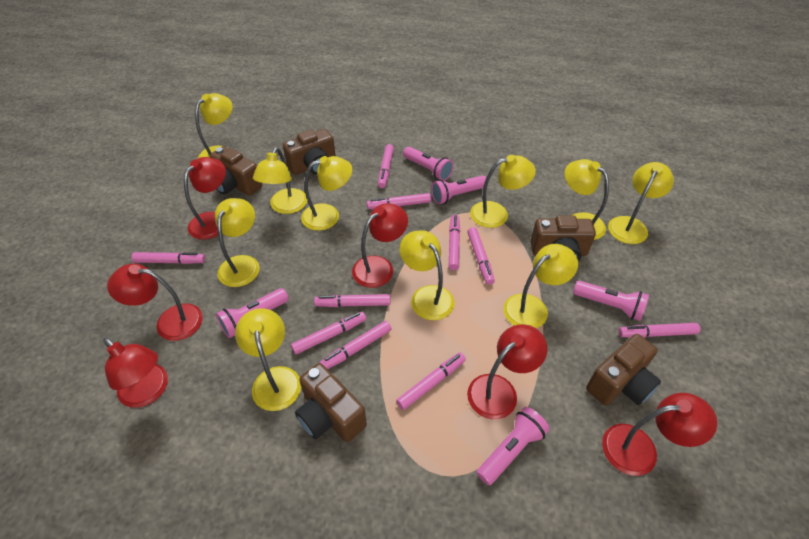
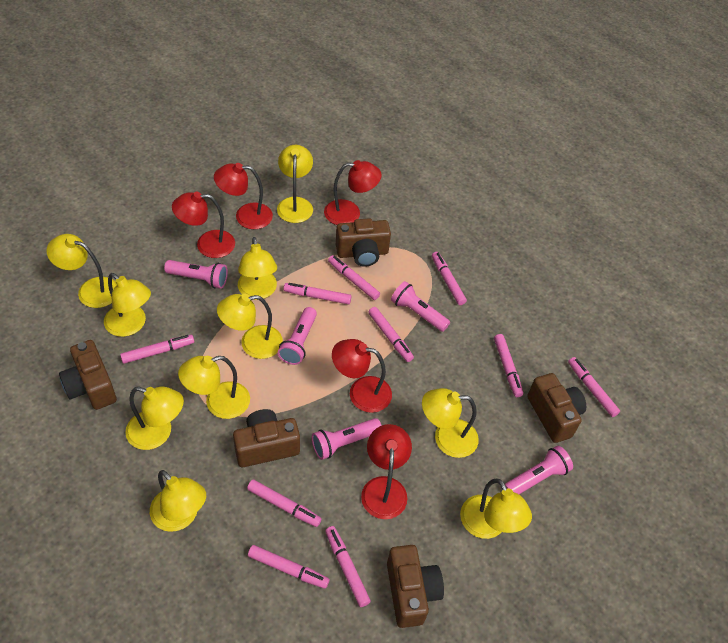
red lamp: 6 -> 5

